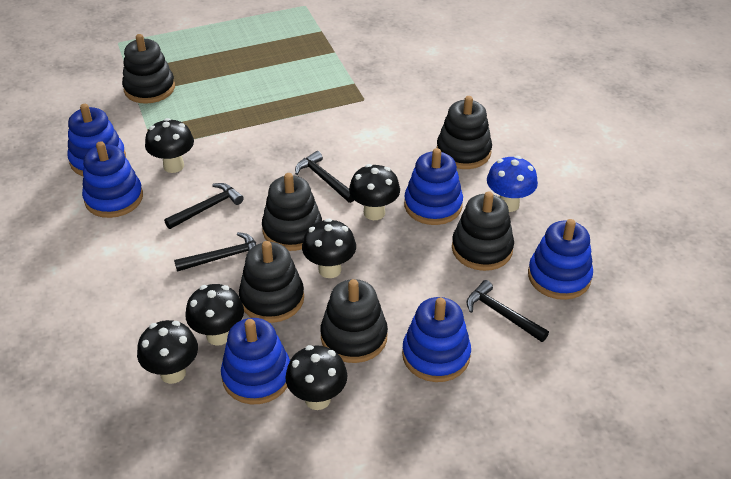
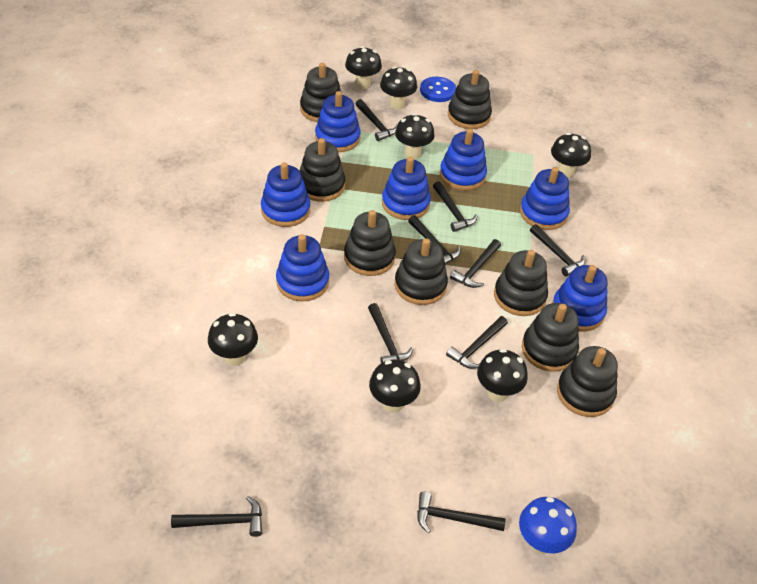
black hammer: 4 -> 9
black mushroom: 6 -> 7
black stacking toy: 6 -> 8
blue button: 0 -> 1
blue stacking toy: 6 -> 7

